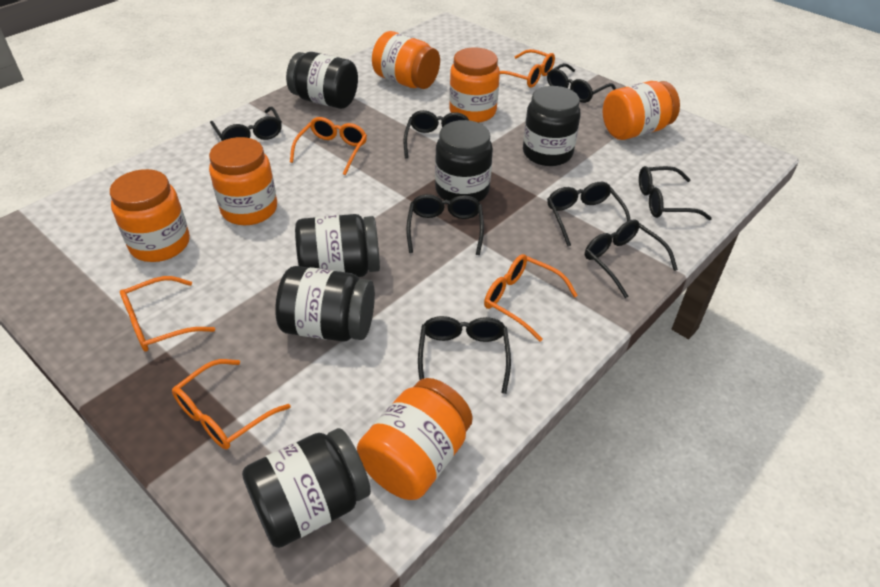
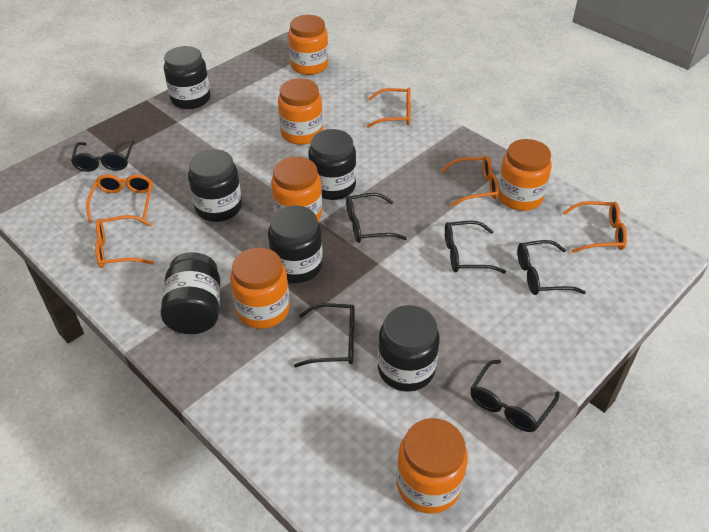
black glasses: 8 -> 6

